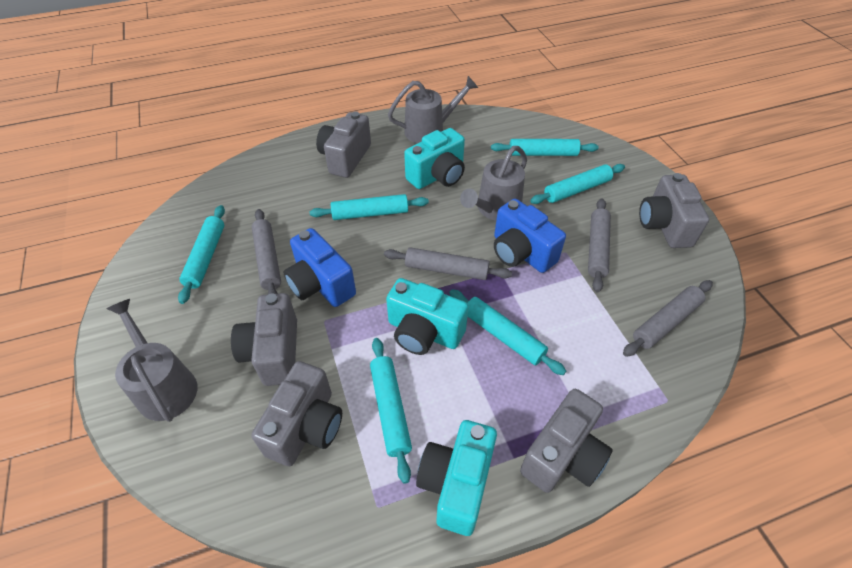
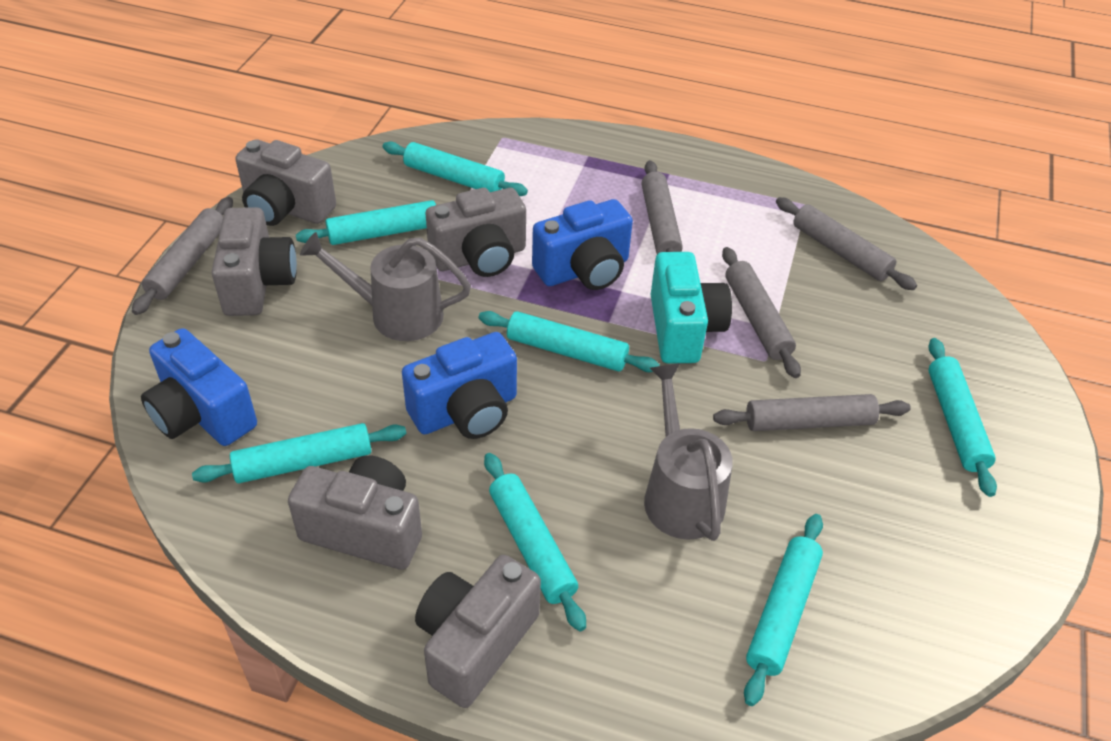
blue camera: 2 -> 3
grey rolling pin: 4 -> 5
grey watering can: 3 -> 2
turquoise camera: 3 -> 1
turquoise rolling pin: 6 -> 7

